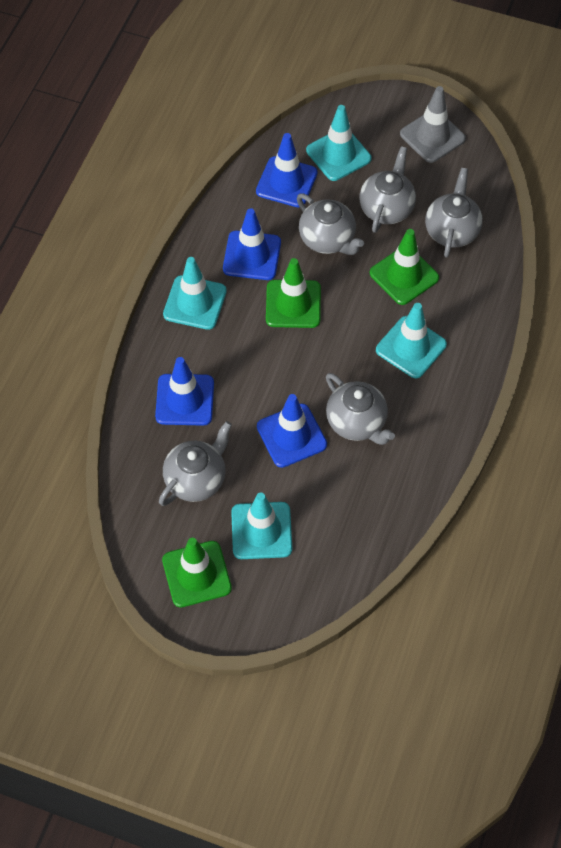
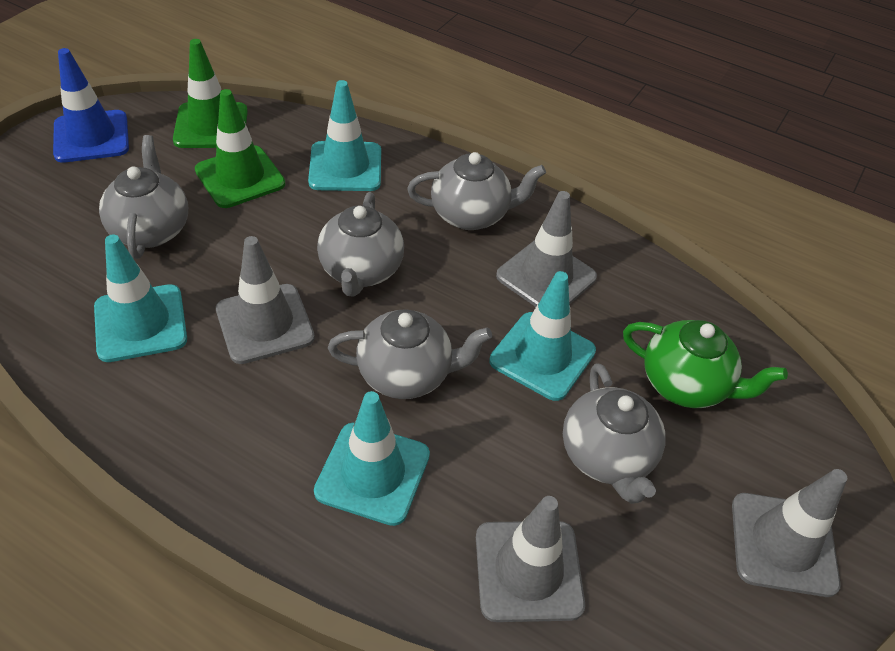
blue traffic cone: 4 -> 1
green teapot: 0 -> 1
green traffic cone: 3 -> 2
grey traffic cone: 1 -> 4

